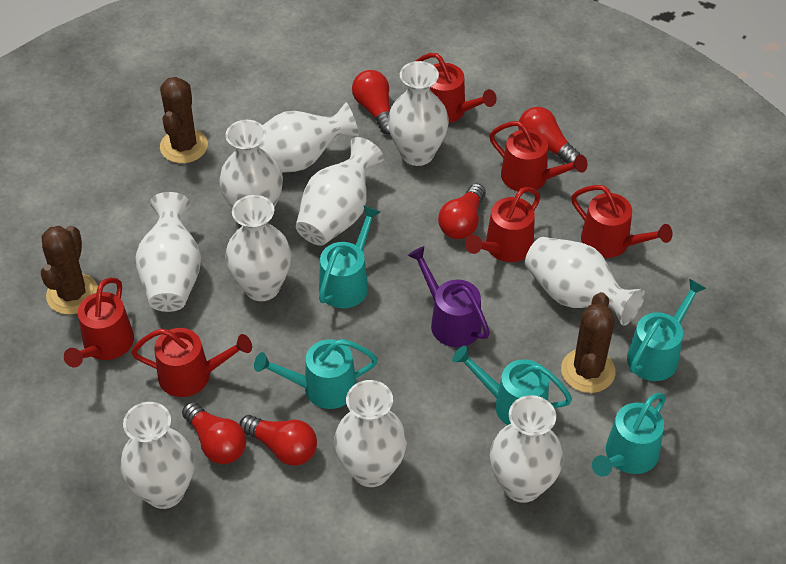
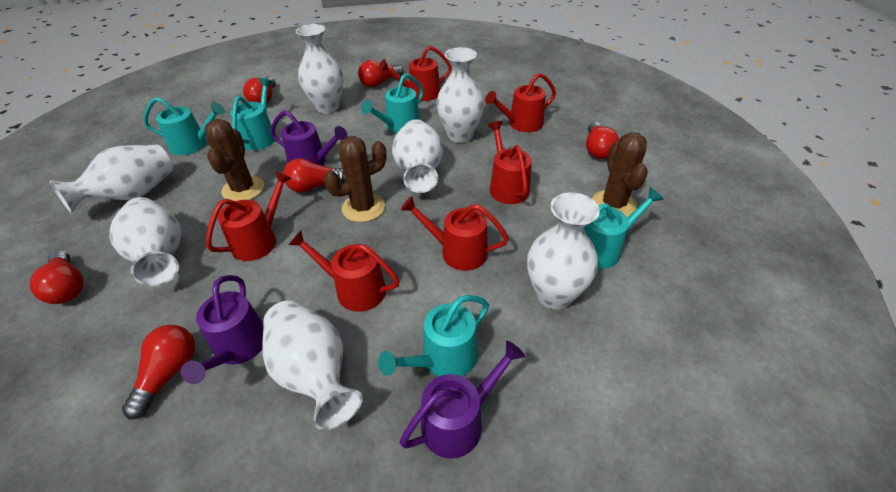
purple watering can: 1 -> 3
red light bulb: 5 -> 6
white vase: 10 -> 7

